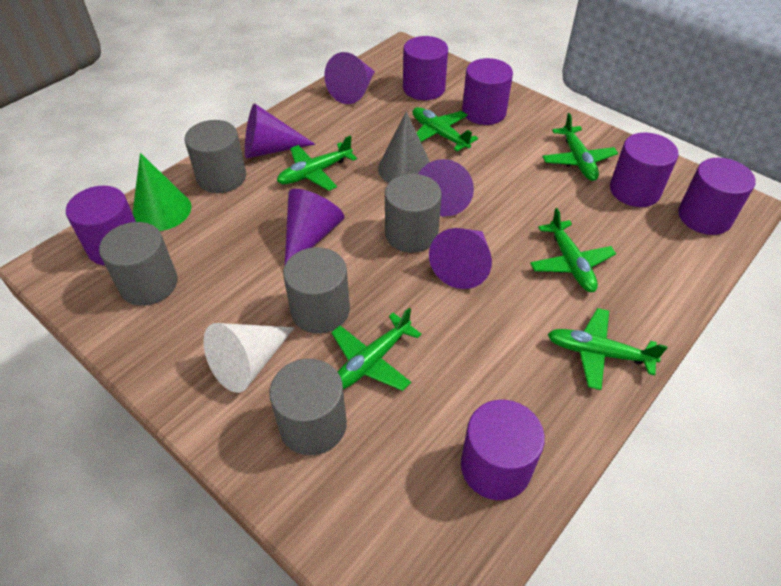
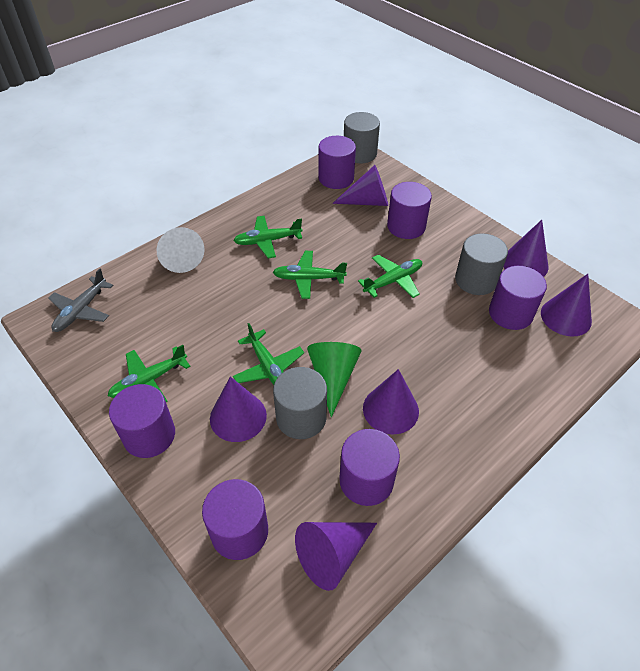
green plane: 6 -> 5
grey cone: 1 -> 0
grey cylinder: 5 -> 3
grey plane: 0 -> 1
purple cone: 5 -> 6

